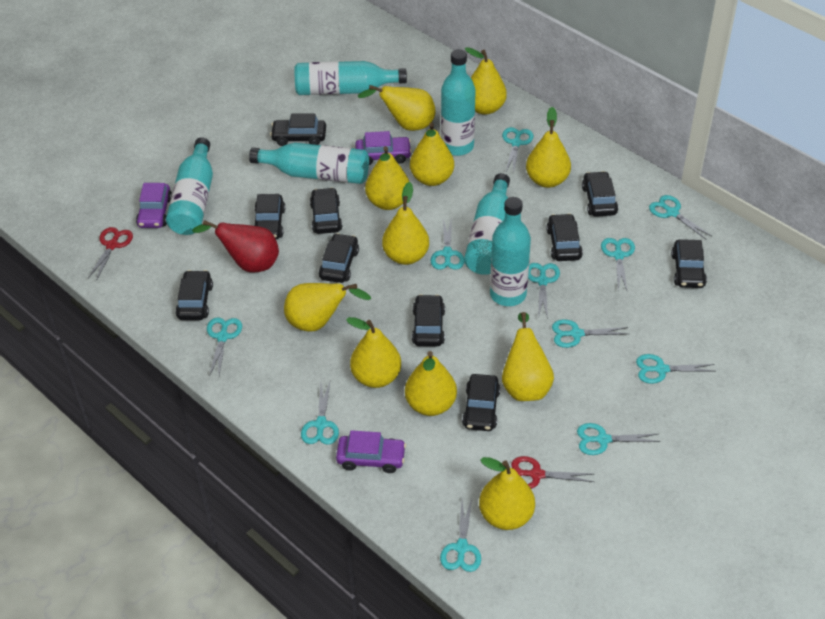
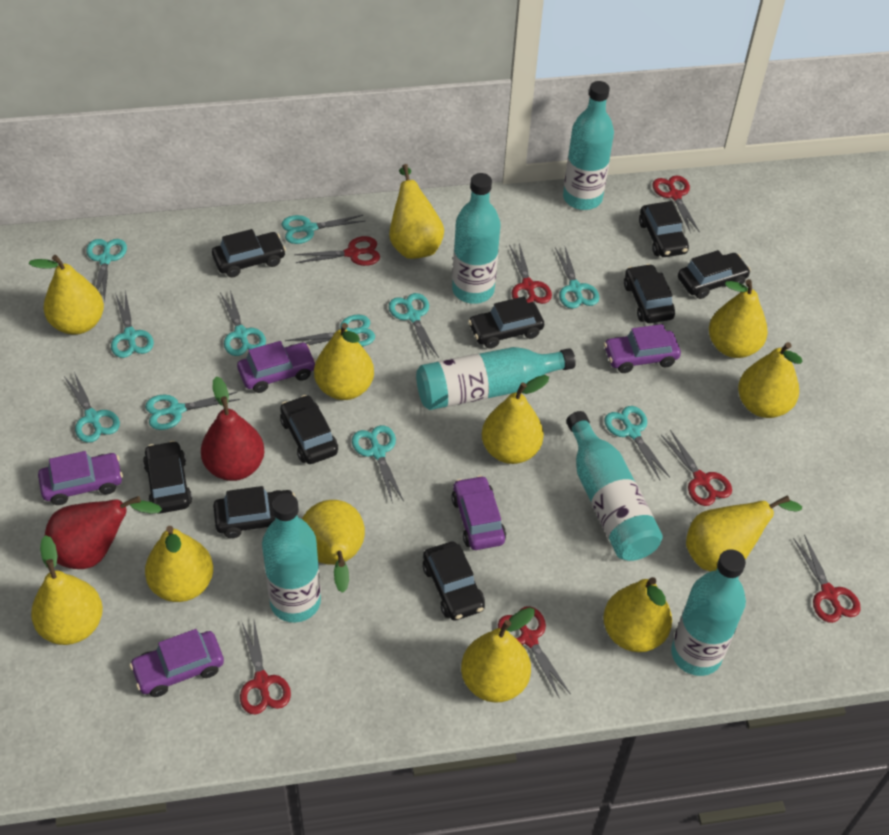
black car: 10 -> 9
purple car: 3 -> 5
red pear: 1 -> 2
red scissors: 2 -> 7
yellow pear: 11 -> 12

